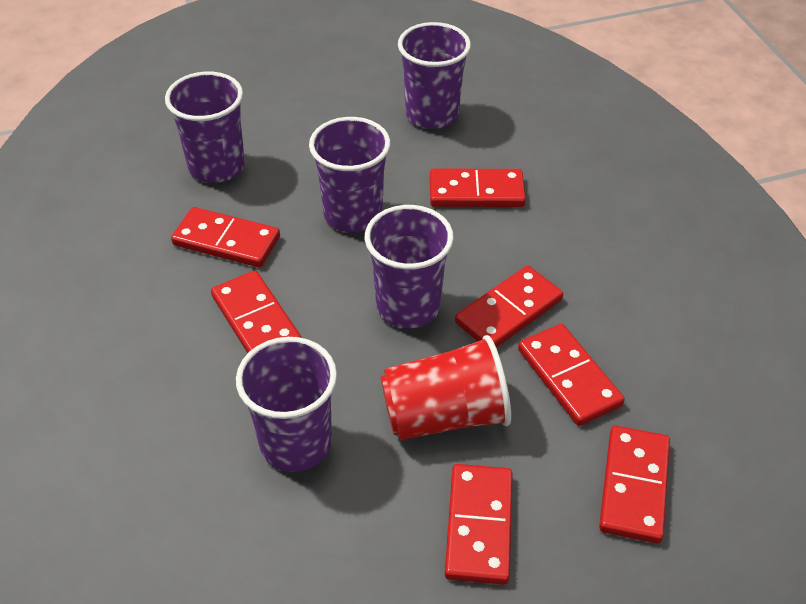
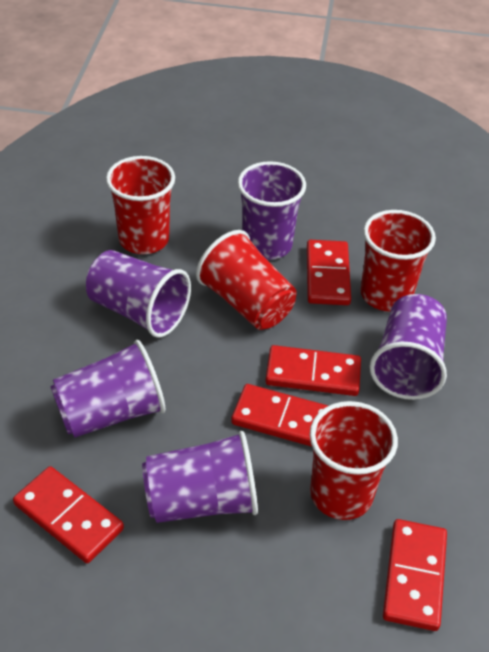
red cup: 1 -> 4
red domino: 7 -> 5

